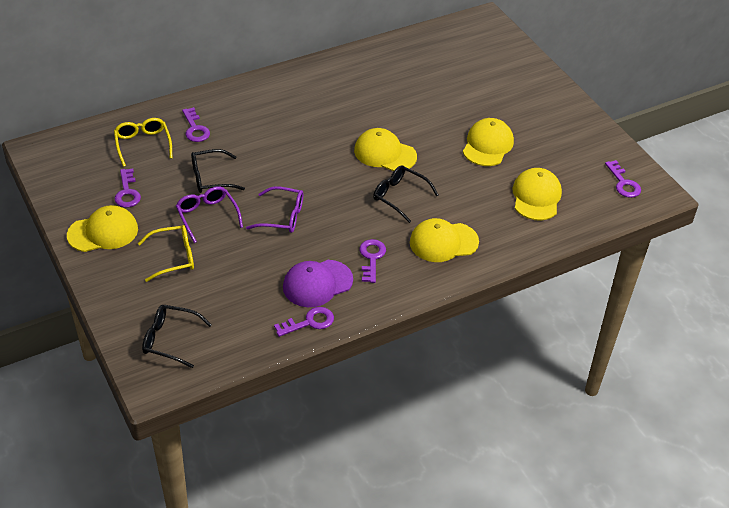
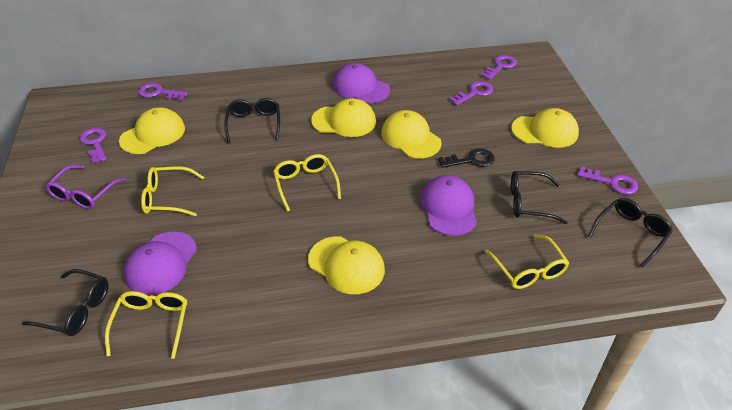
black glasses: 3 -> 4
black key: 0 -> 1
purple cap: 1 -> 3
purple glasses: 2 -> 1
yellow glasses: 2 -> 4

